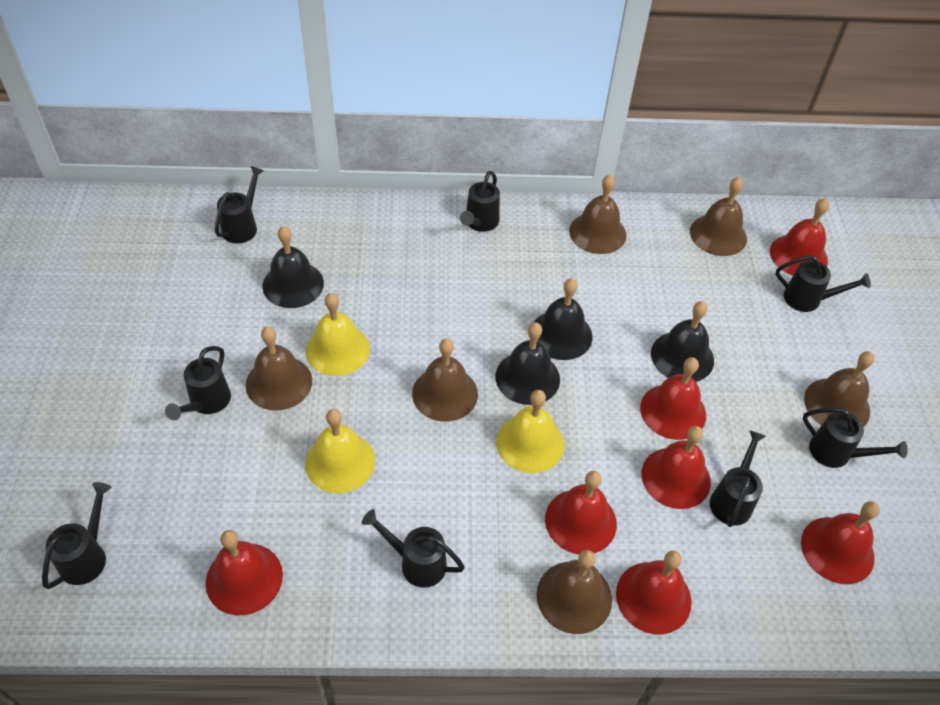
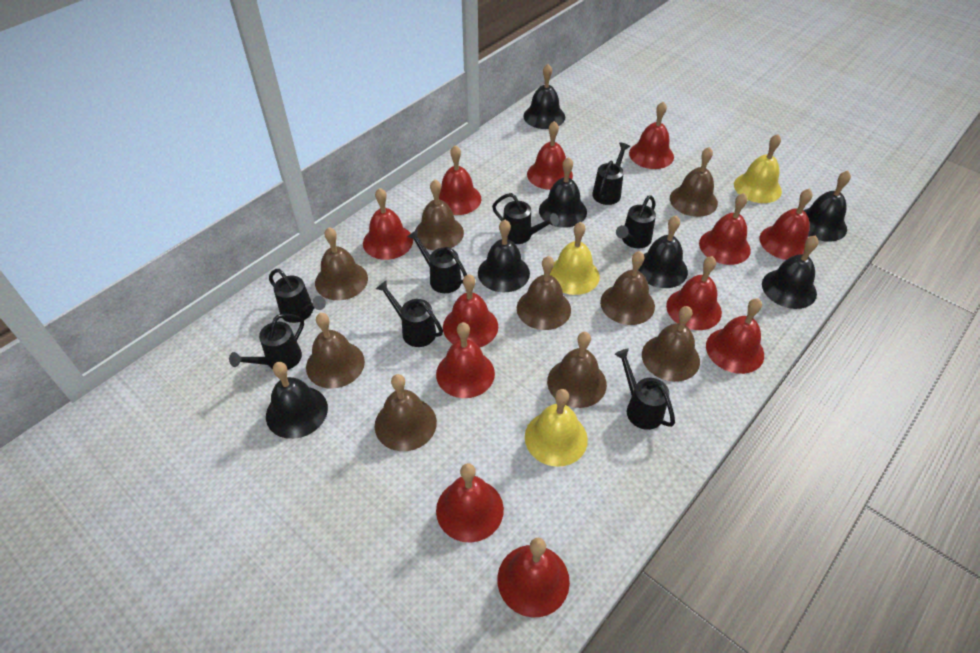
black bell: 4 -> 7
brown bell: 6 -> 9
red bell: 7 -> 12

